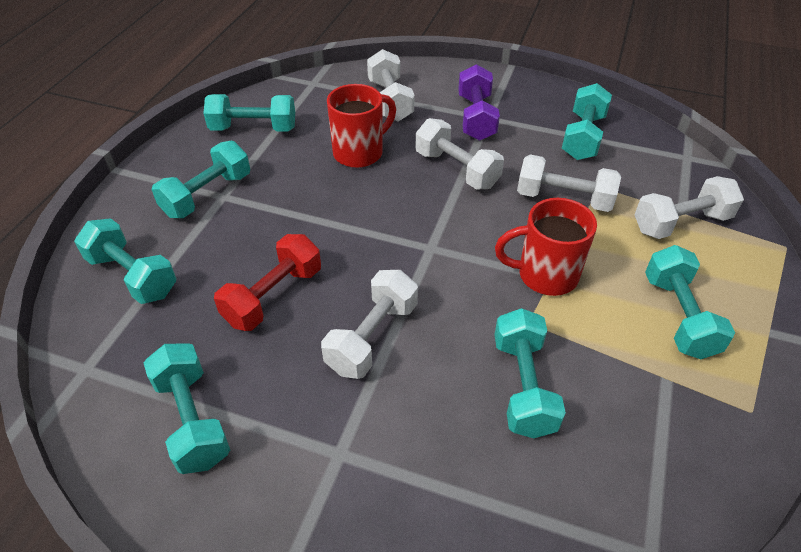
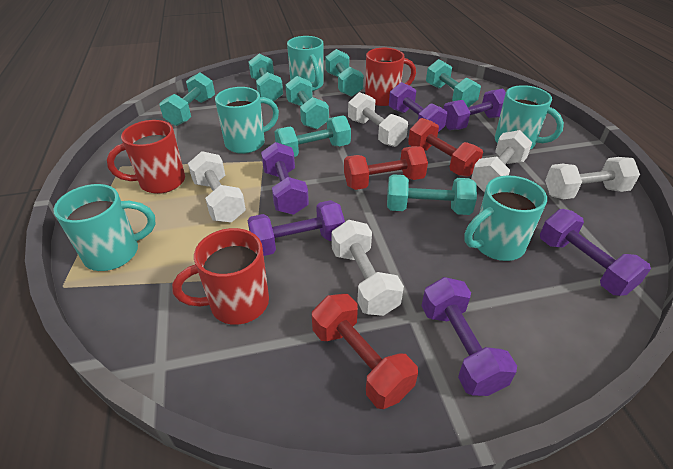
purple dumbbell: 1 -> 6
red dumbbell: 1 -> 3
red mug: 2 -> 3
turquoise mug: 0 -> 5

